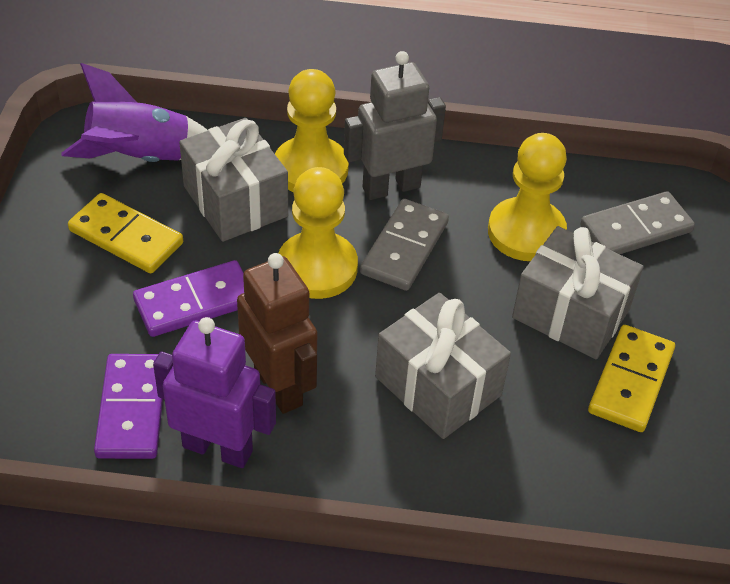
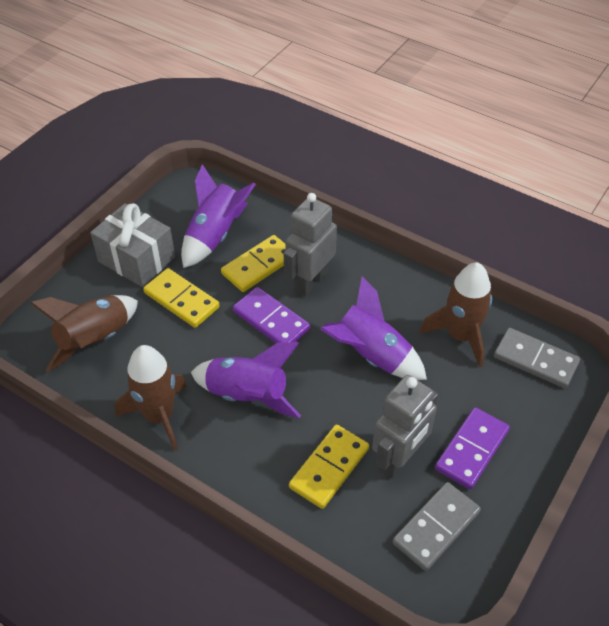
brown robot: 1 -> 0
brown rocket: 0 -> 3
grey gift: 3 -> 1
grey robot: 1 -> 2
purple robot: 1 -> 0
purple rocket: 1 -> 3
yellow domino: 2 -> 3
yellow pawn: 3 -> 0

